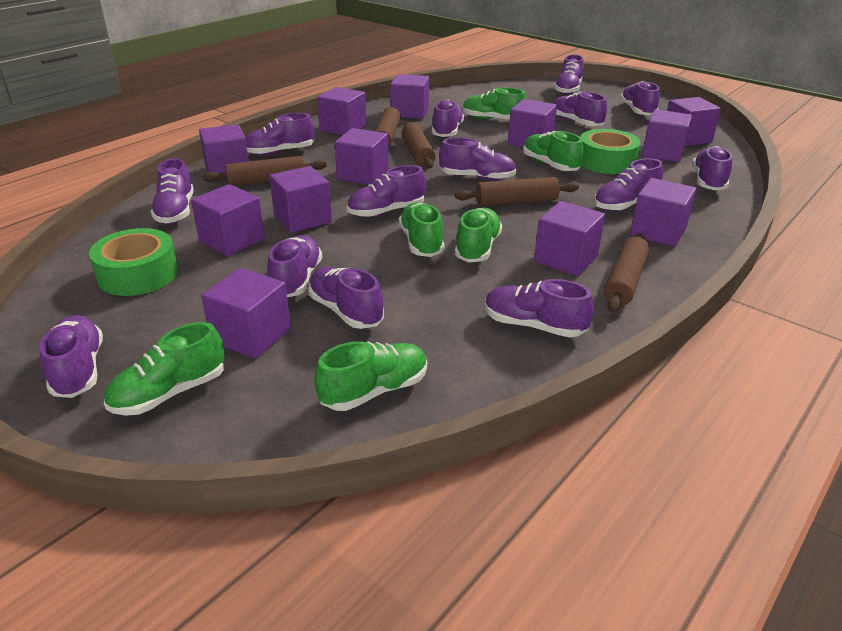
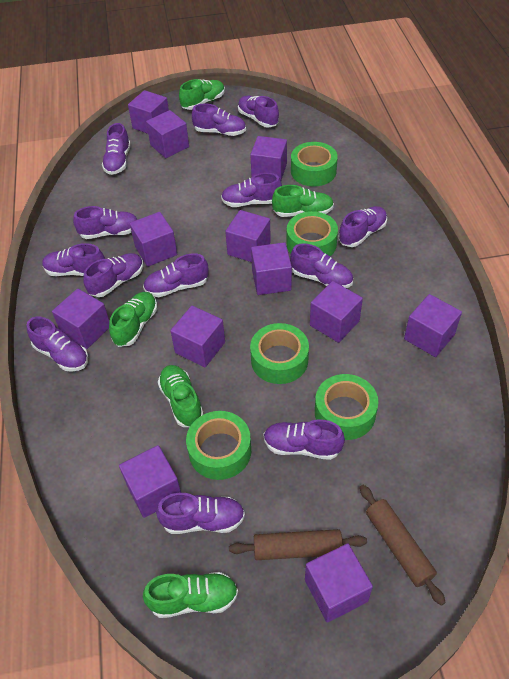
brown rolling pin: 5 -> 2
green shoe: 6 -> 5
green tape: 2 -> 5
purple shoe: 14 -> 13

